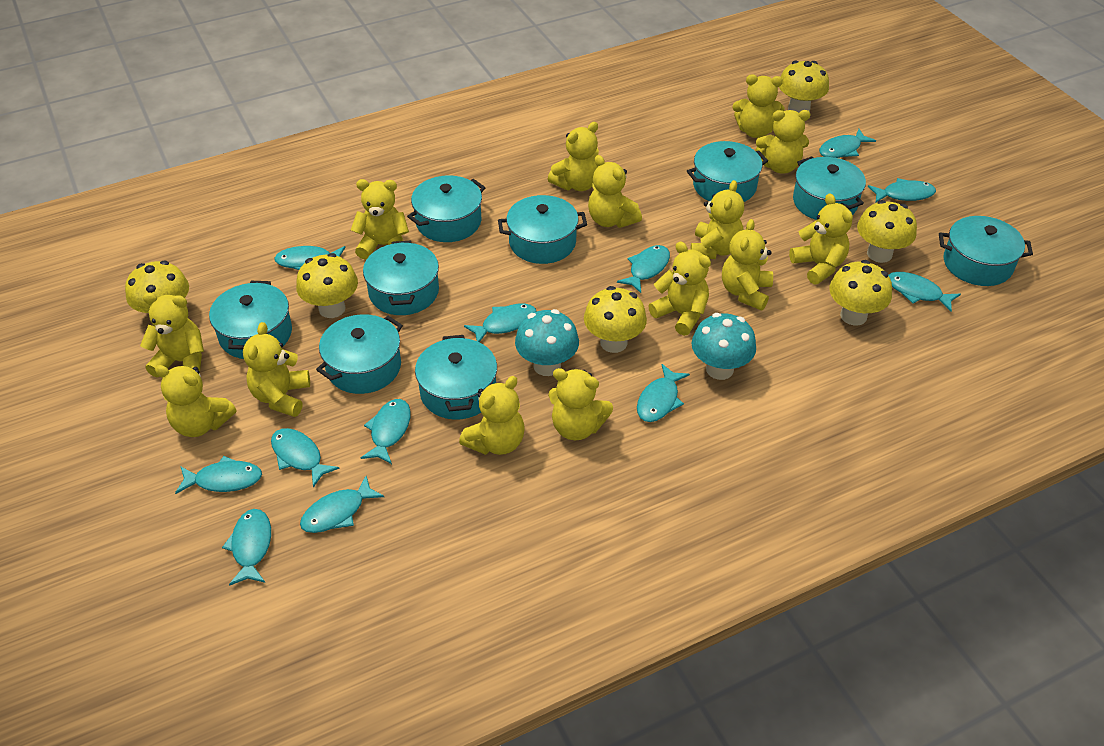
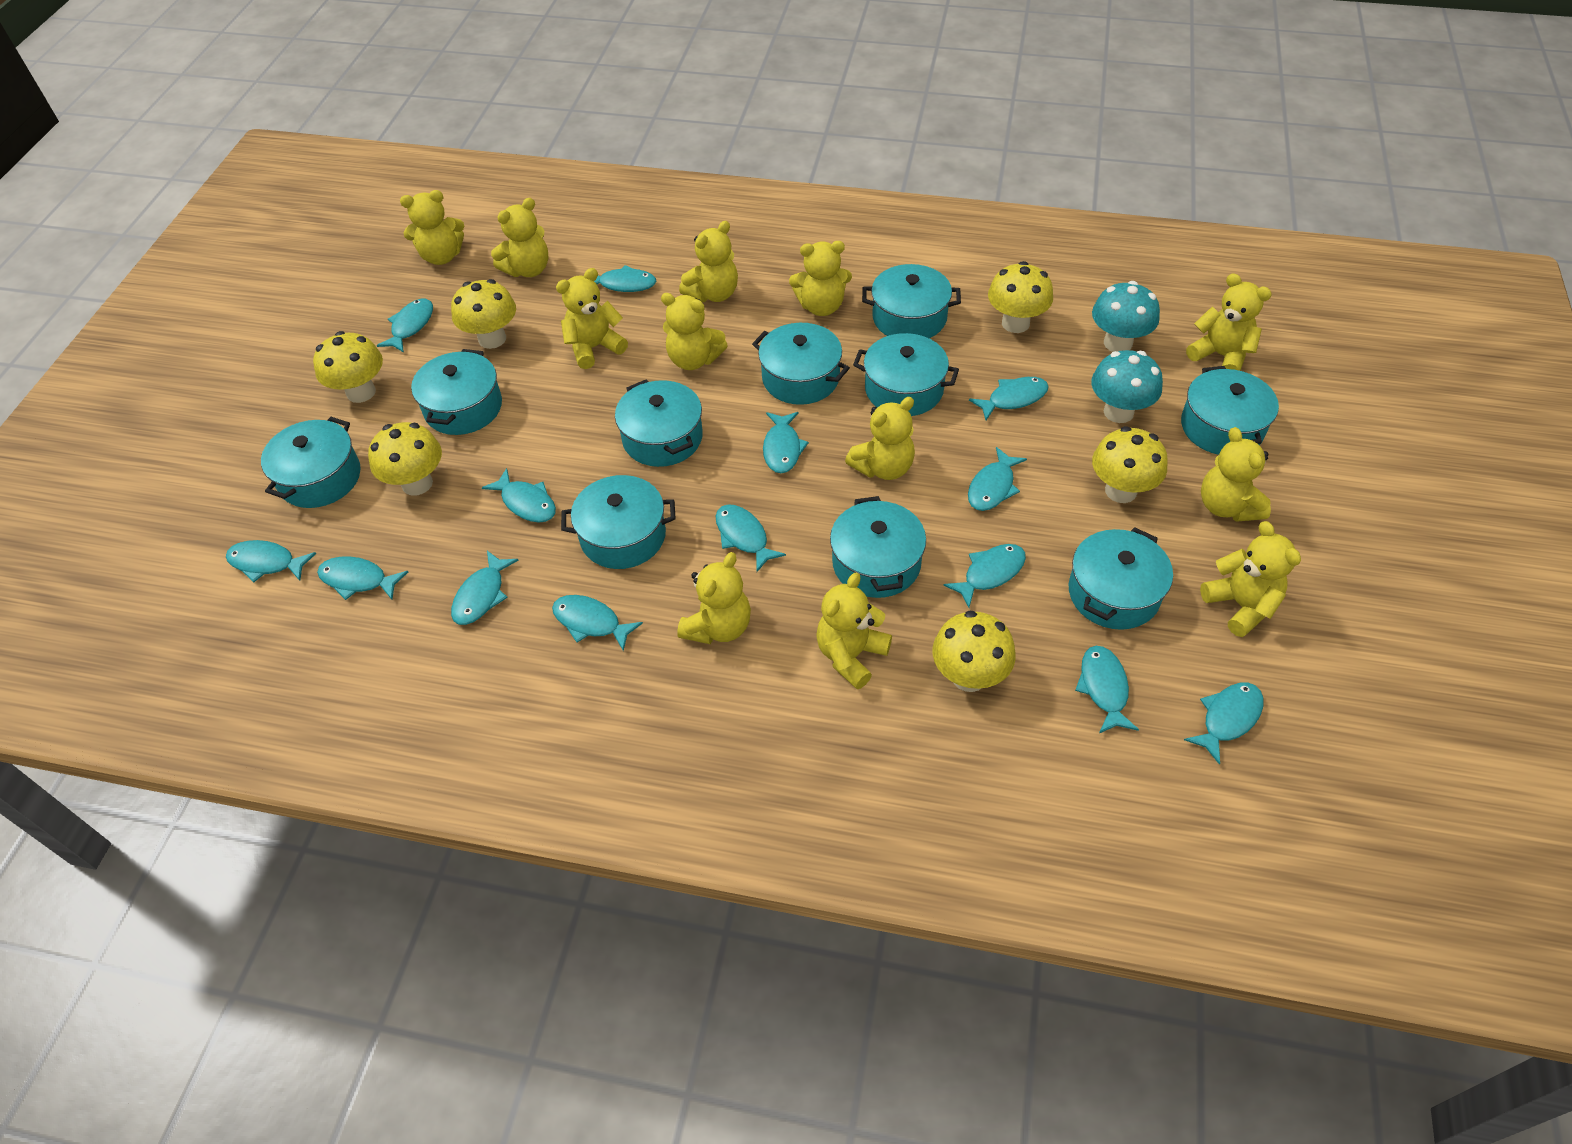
turquoise fish: 12 -> 14
turquoise pot: 9 -> 10
yellow teddy bear: 14 -> 12

